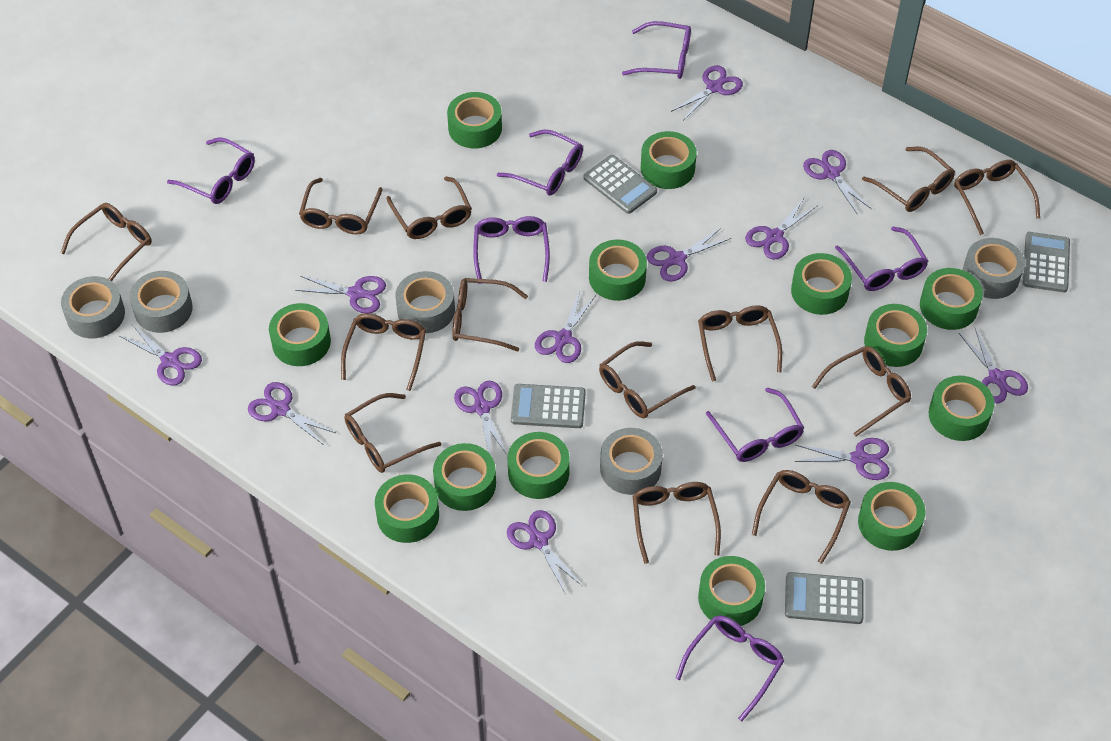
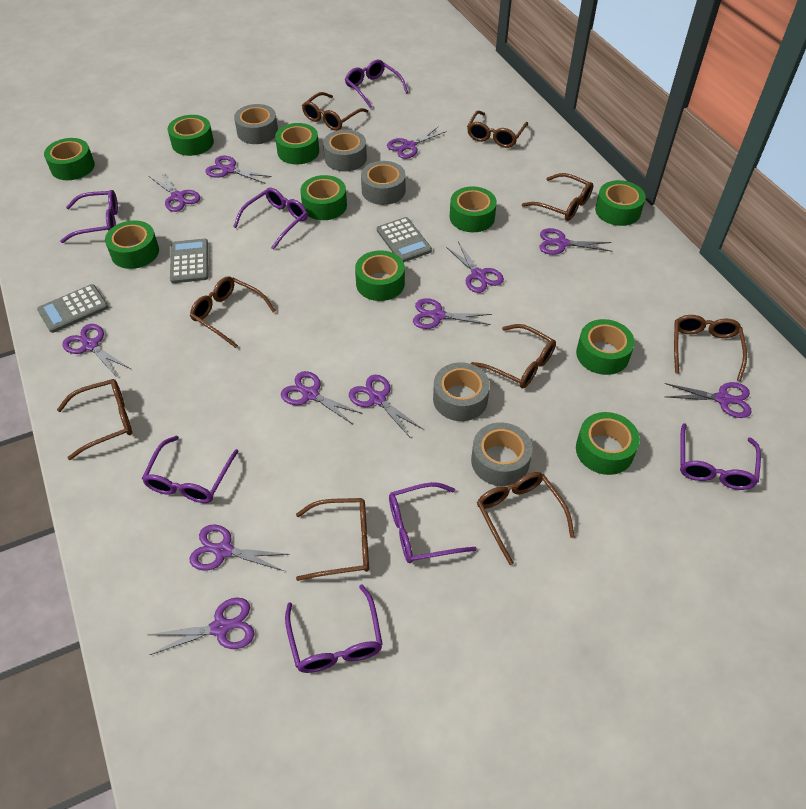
brown glasses: 13 -> 9
green tape: 13 -> 10
grey calculator: 4 -> 3

